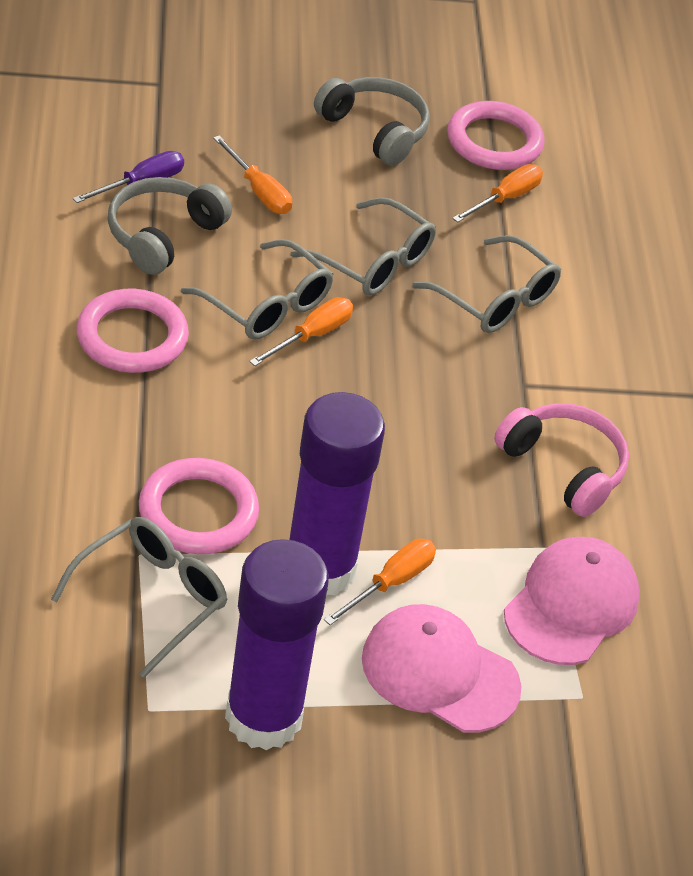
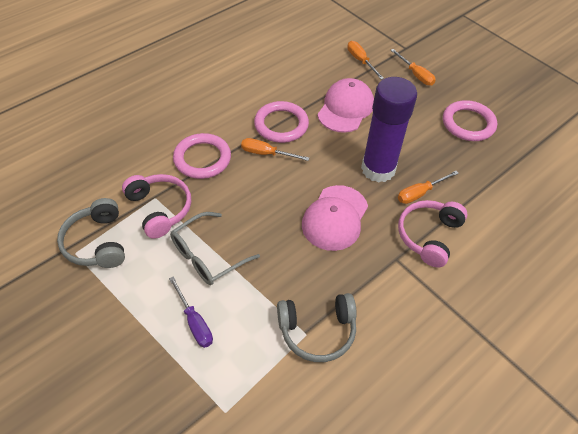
grey glasses: 4 -> 1
pink headphones: 1 -> 2
purple glue stick: 2 -> 1

